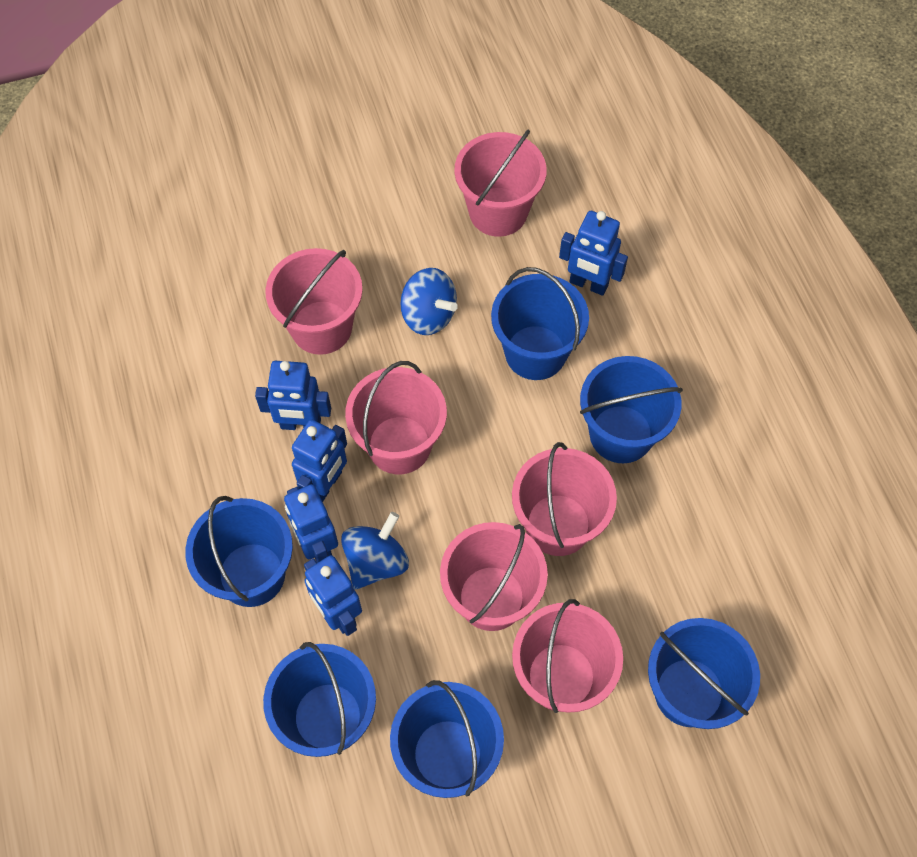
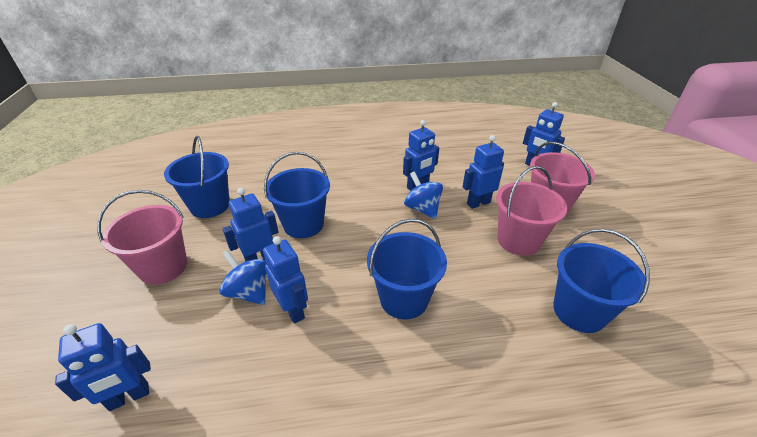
blue bucket: 6 -> 4
blue robot: 5 -> 6
pink bucket: 6 -> 3

